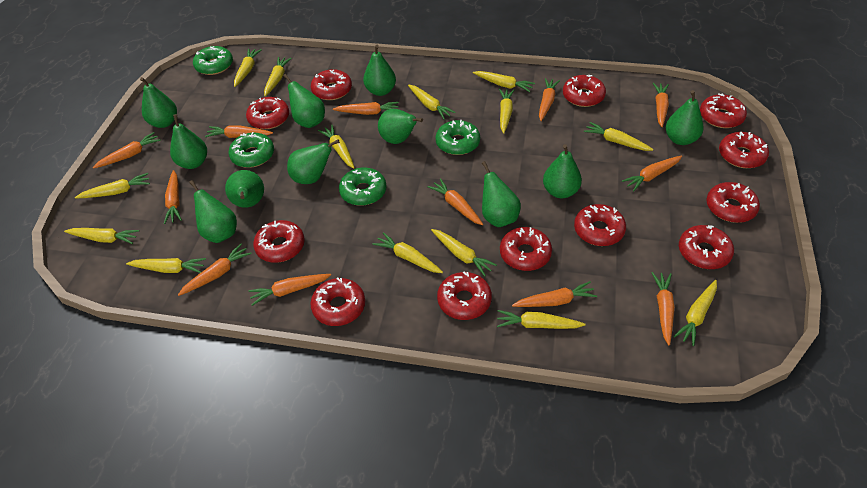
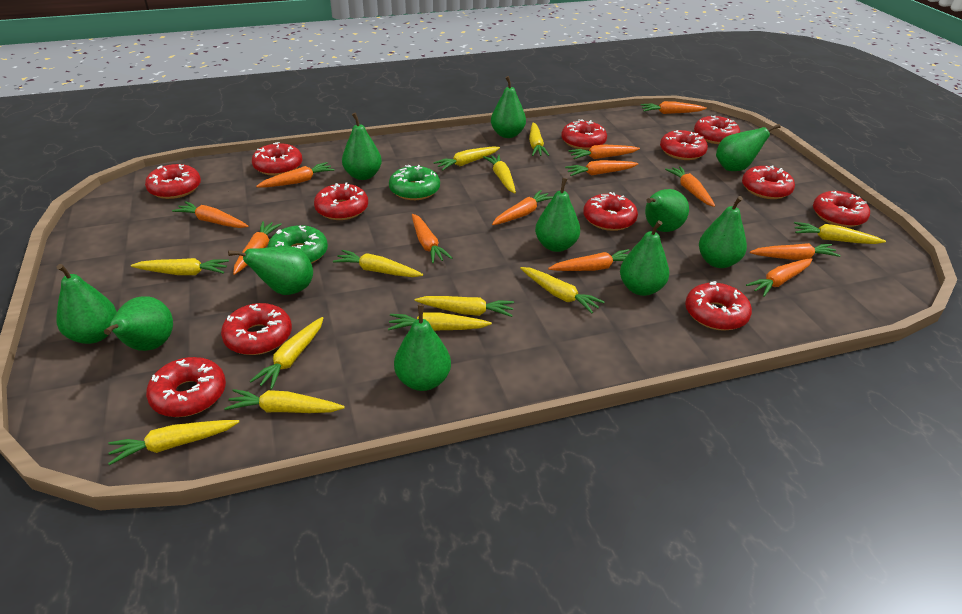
green donut: 4 -> 2
yellow carrot: 14 -> 12

